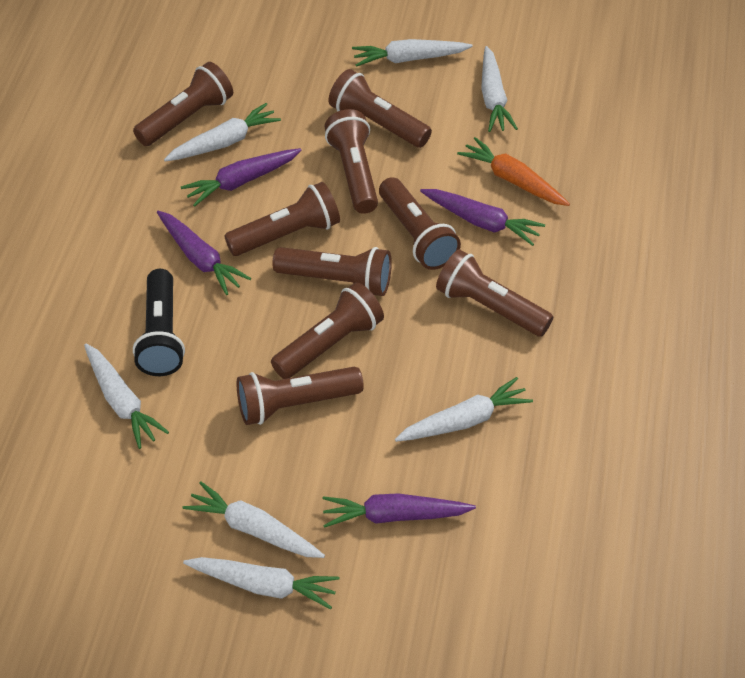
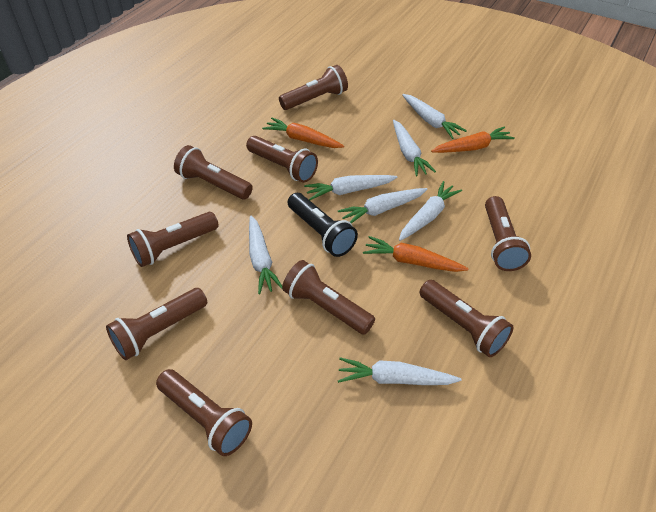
orange carrot: 1 -> 3
purple carrot: 4 -> 0

